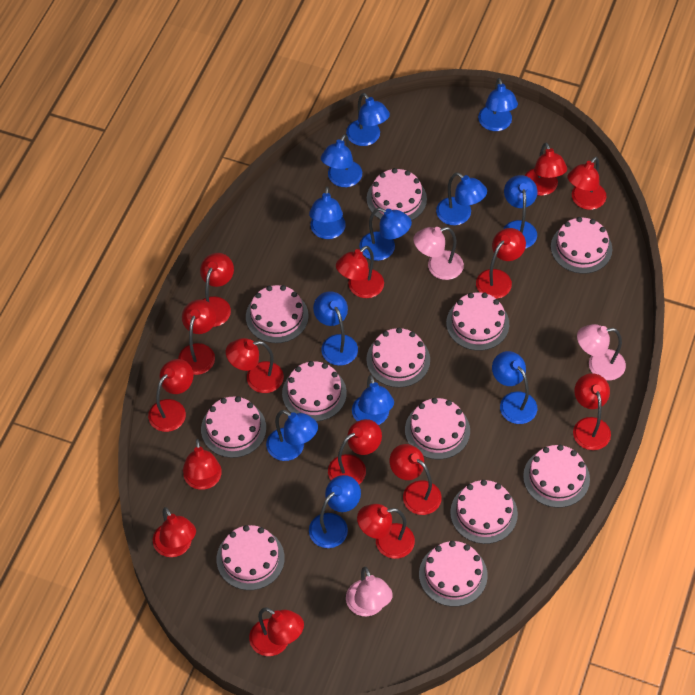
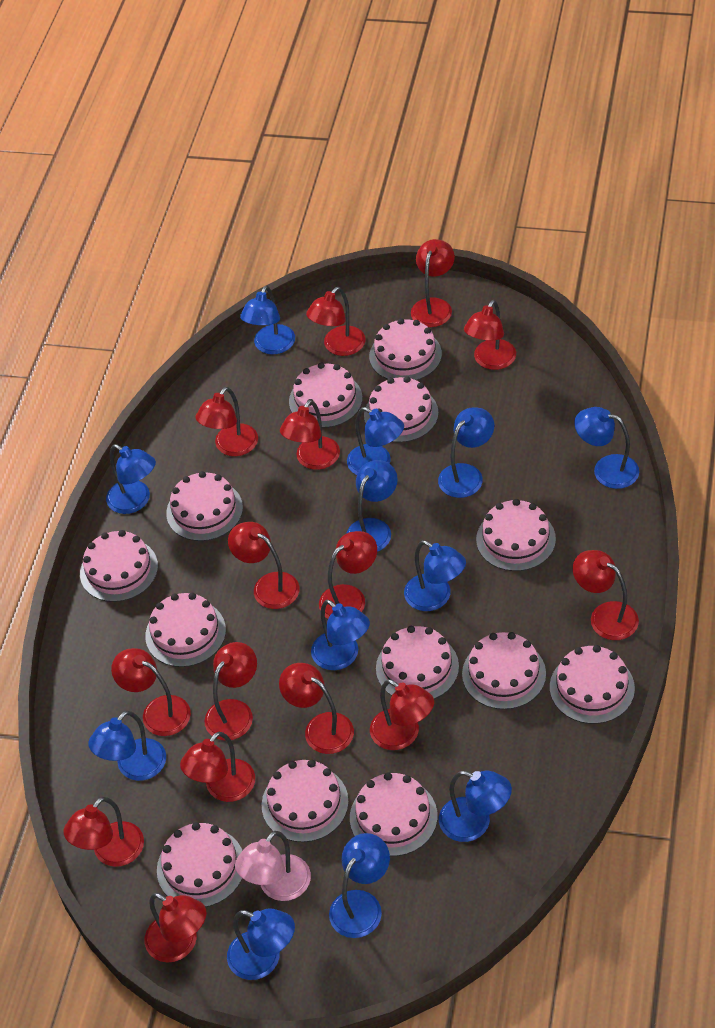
pink cake: 12 -> 13
pink lamp: 3 -> 1

